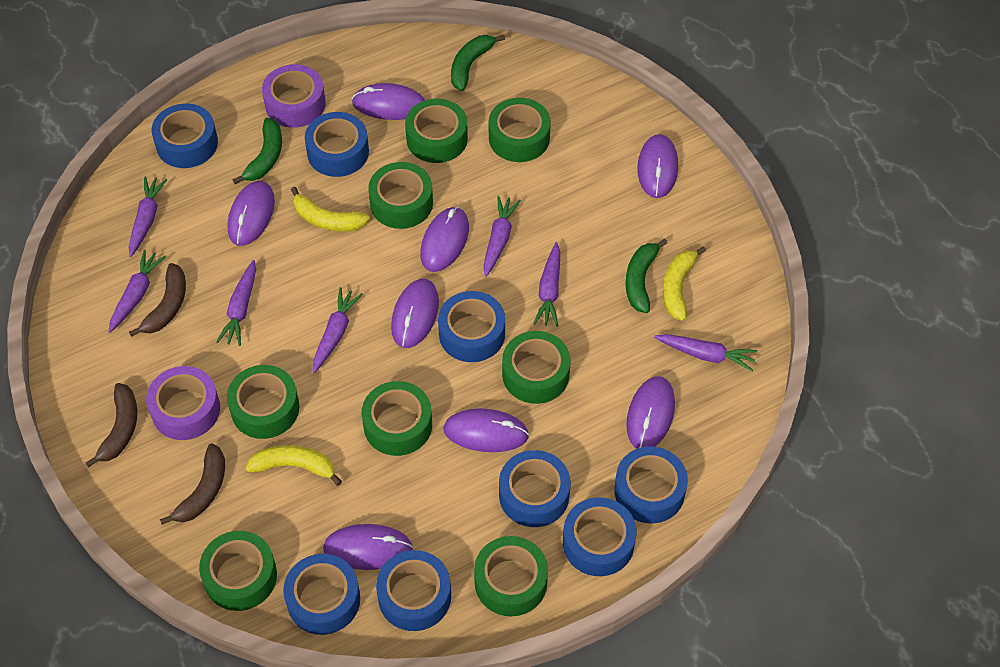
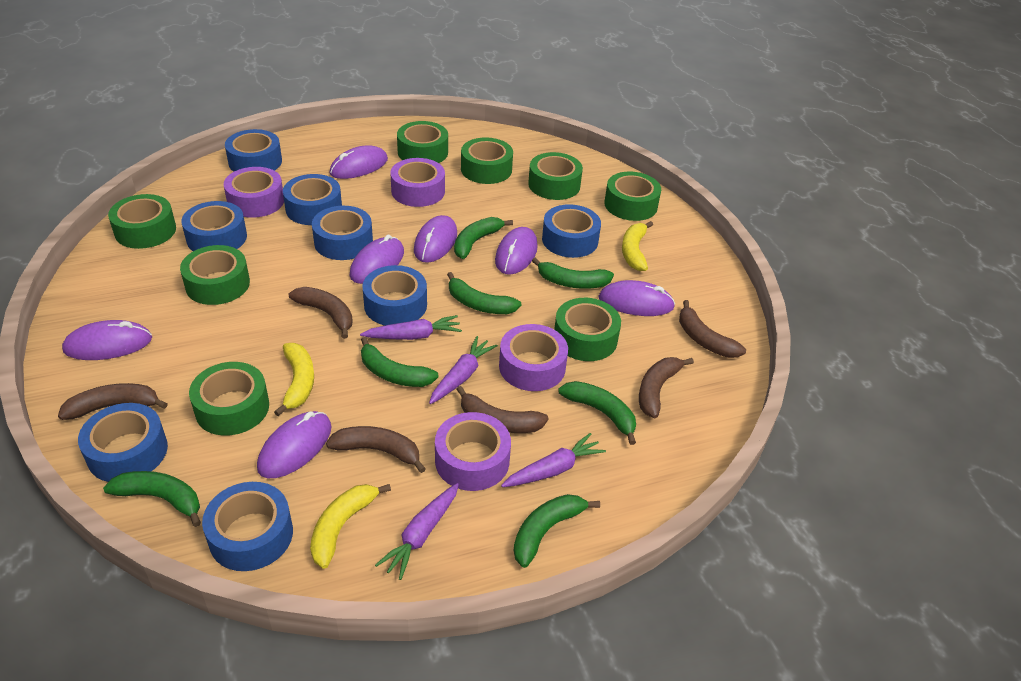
brown banana: 3 -> 6
green banana: 3 -> 7
purple carrot: 7 -> 4
purple mouse: 8 -> 7
purple tape: 2 -> 4

